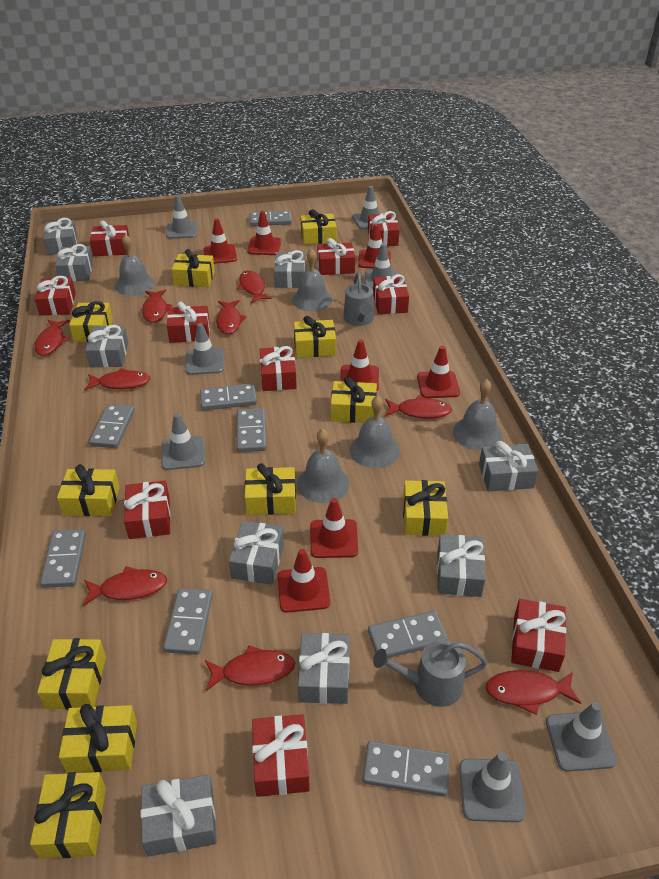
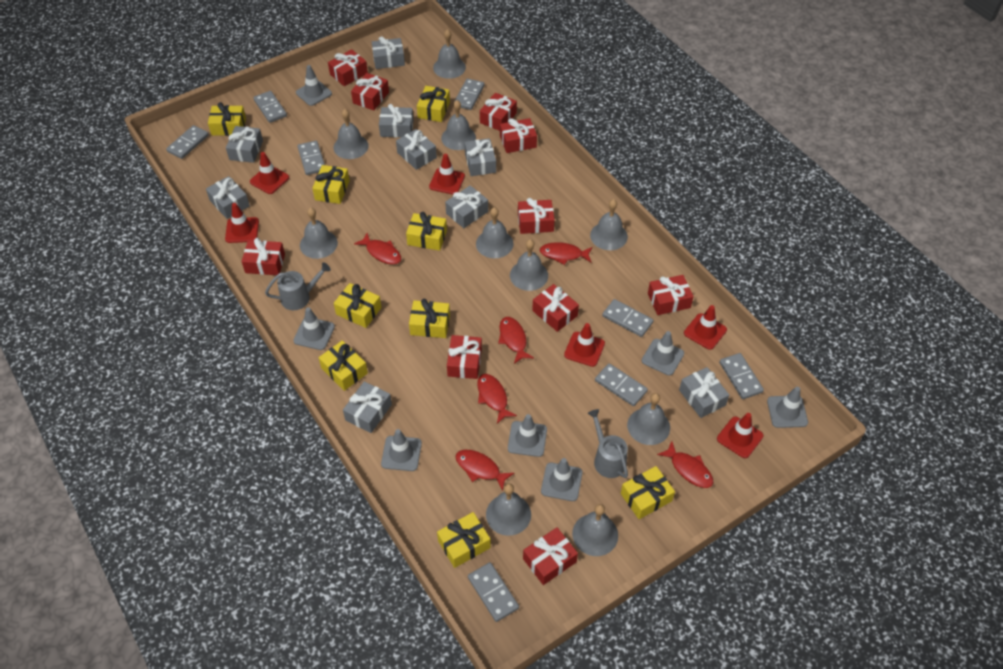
grey bell: 5 -> 10
red fish: 9 -> 6
red traffic cone: 7 -> 6
yellow gift: 11 -> 9

